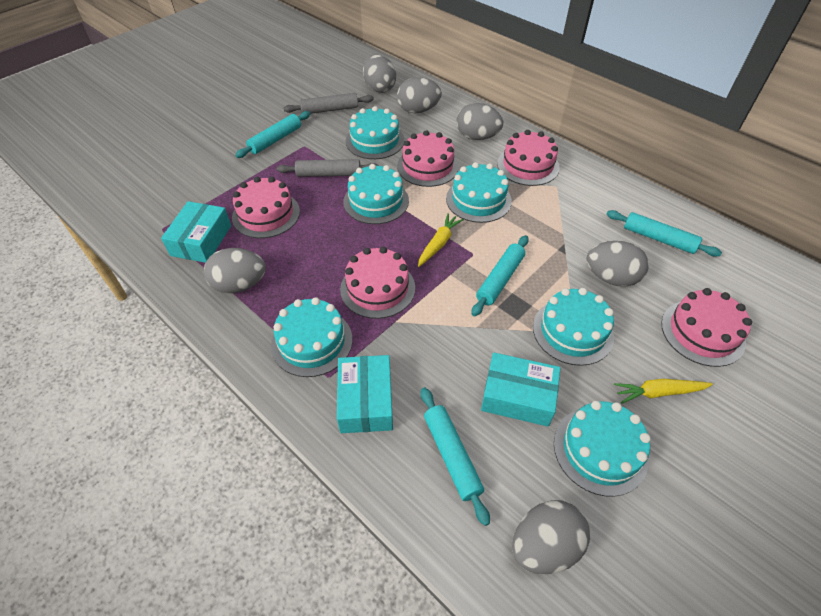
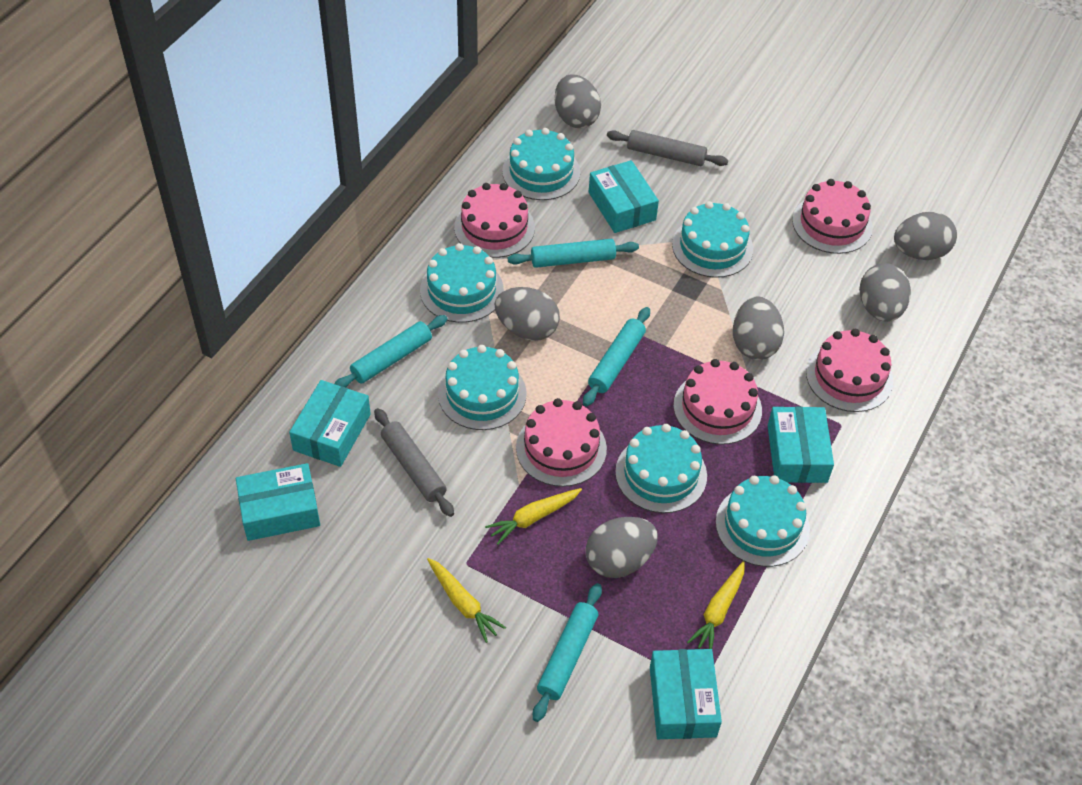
turquoise box: 3 -> 5
yellow carrot: 2 -> 3

